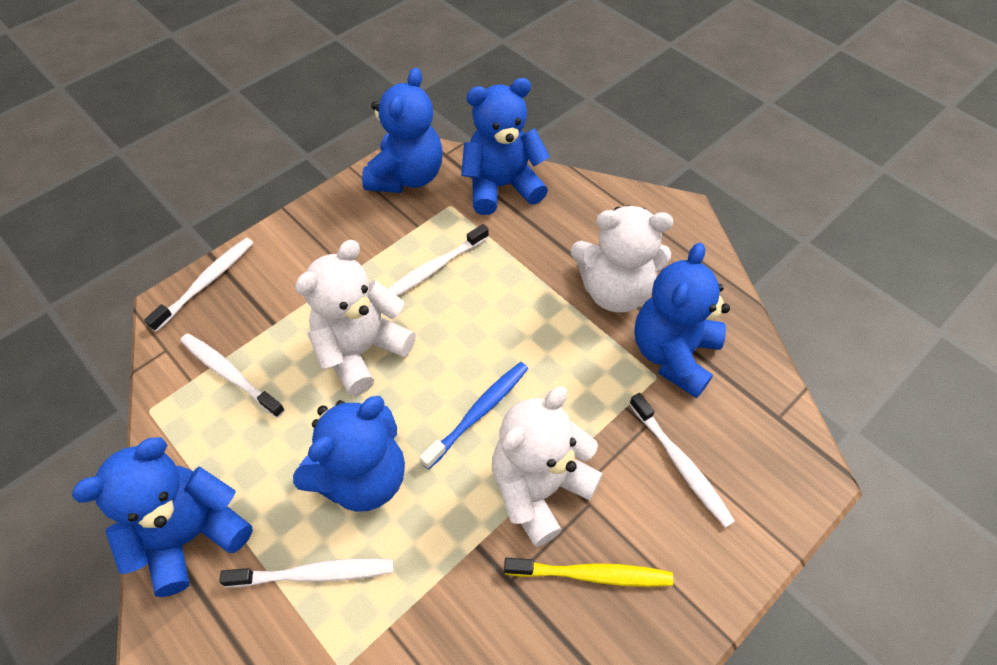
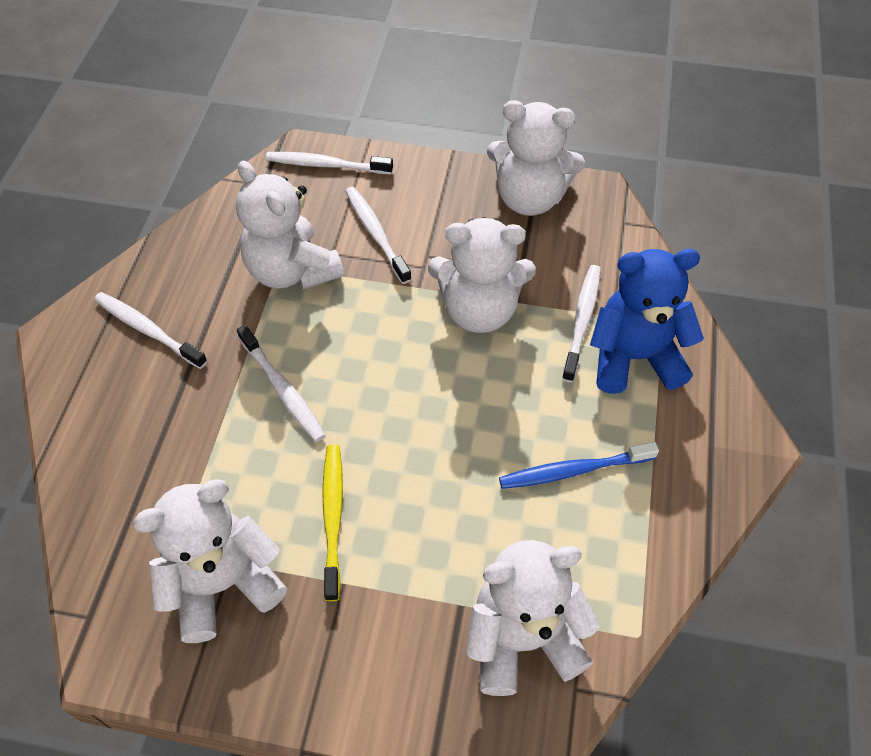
blue teddy bear: 5 -> 1
white teddy bear: 3 -> 5

